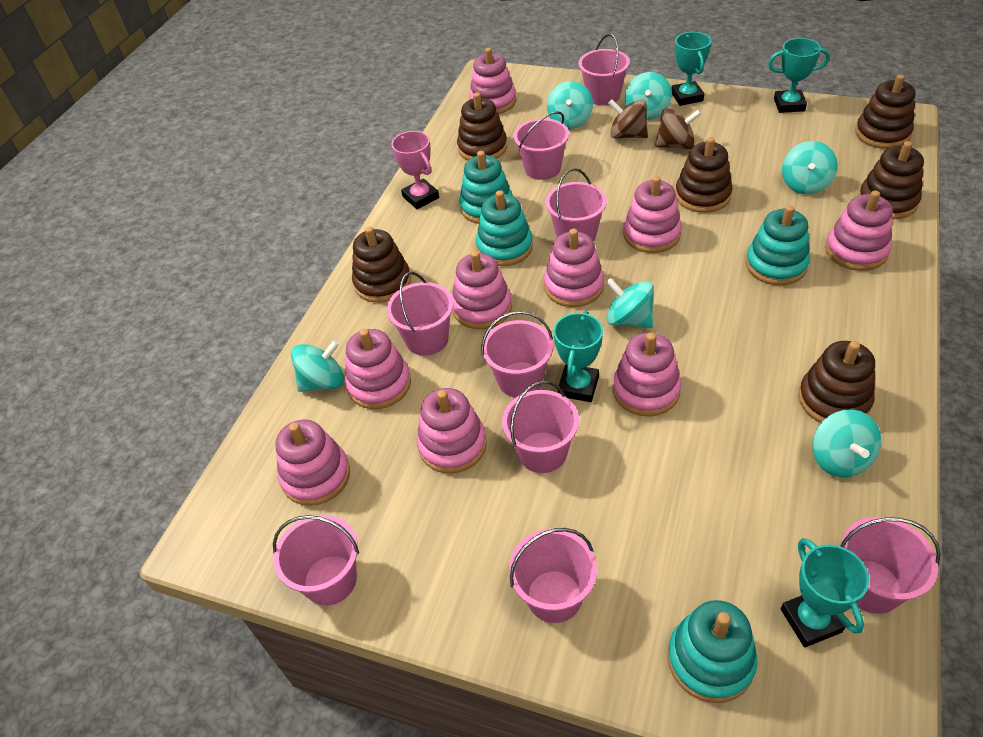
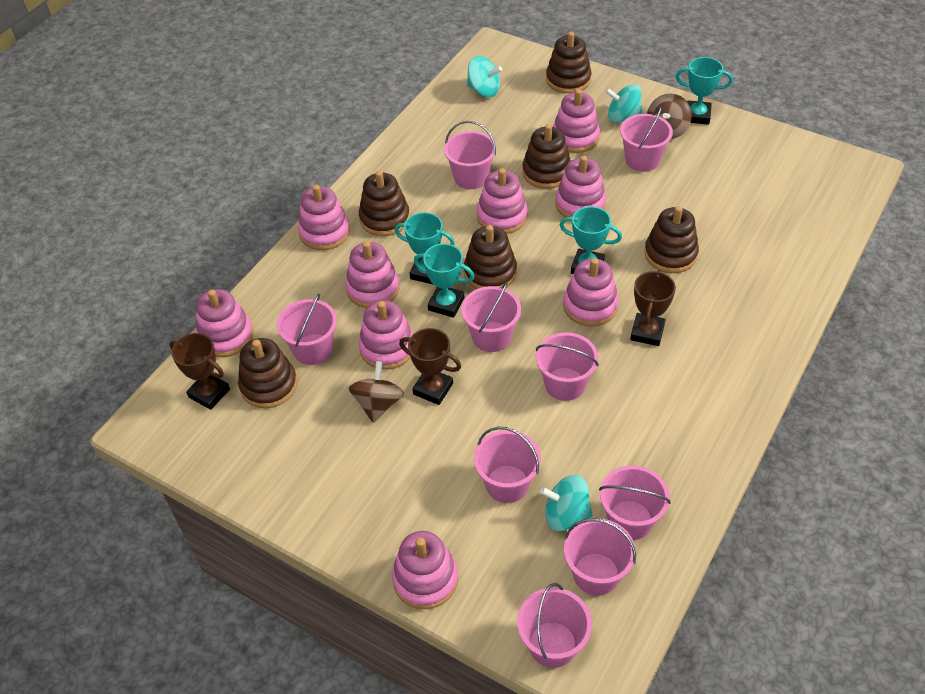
brown trophy: 0 -> 3
pink trophy: 1 -> 0
turquoise spinning top: 6 -> 3
turquoise stacking toy: 4 -> 0

